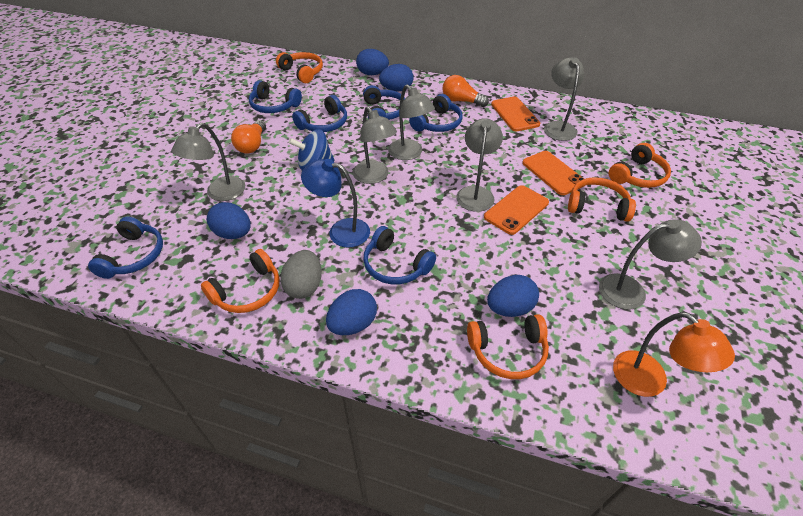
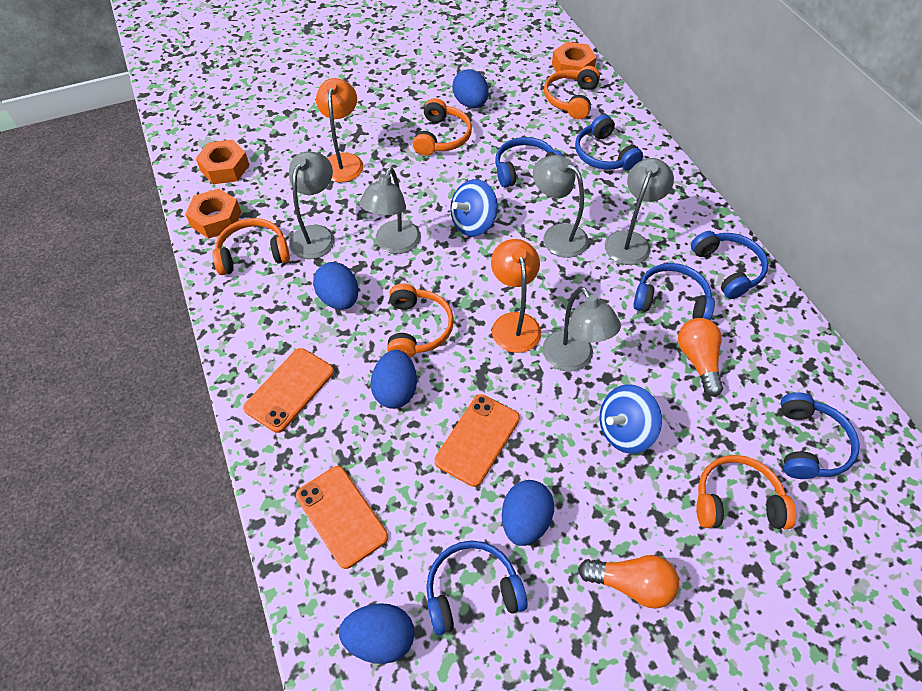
blue lamp: 1 -> 0
blue spinning top: 1 -> 2
grey egg: 1 -> 0
grey lamp: 6 -> 5
orange lamp: 1 -> 2
orange nut: 0 -> 3

